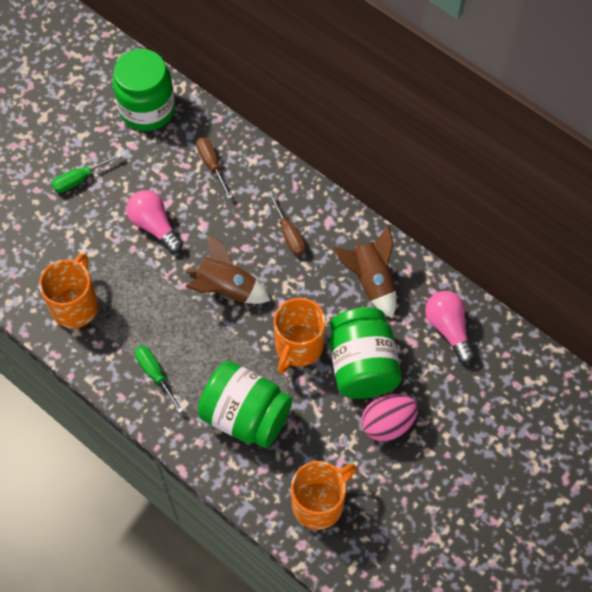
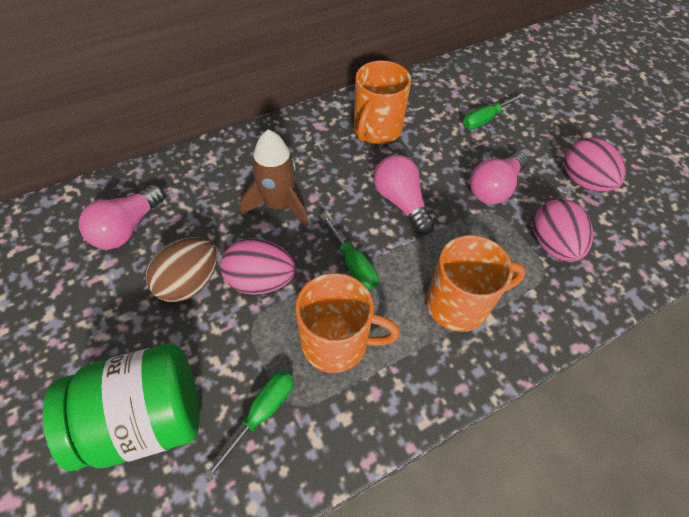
brown egg: 0 -> 1
brown rocket: 2 -> 1
brown screwdriver: 2 -> 0
green jar: 3 -> 1
green screwdriver: 2 -> 3
pink egg: 1 -> 3
pink light bulb: 2 -> 3

